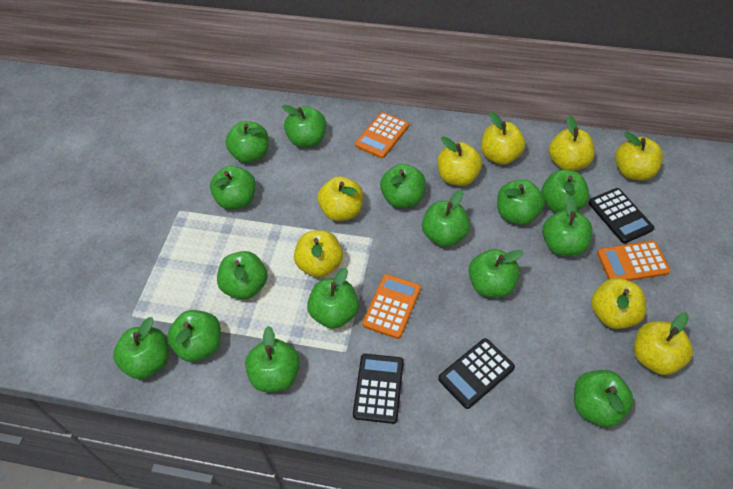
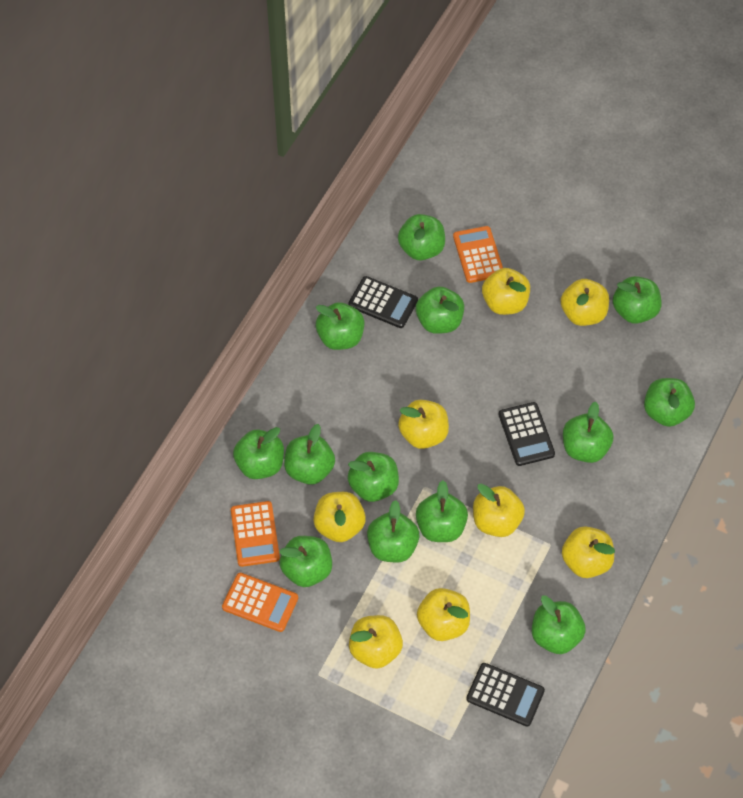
green apple: 15 -> 13

